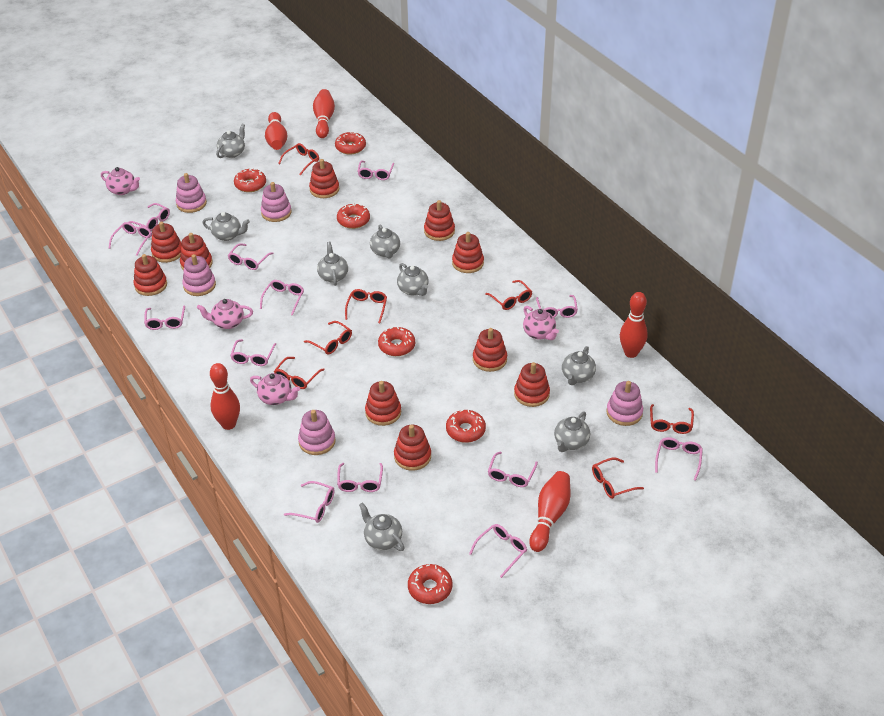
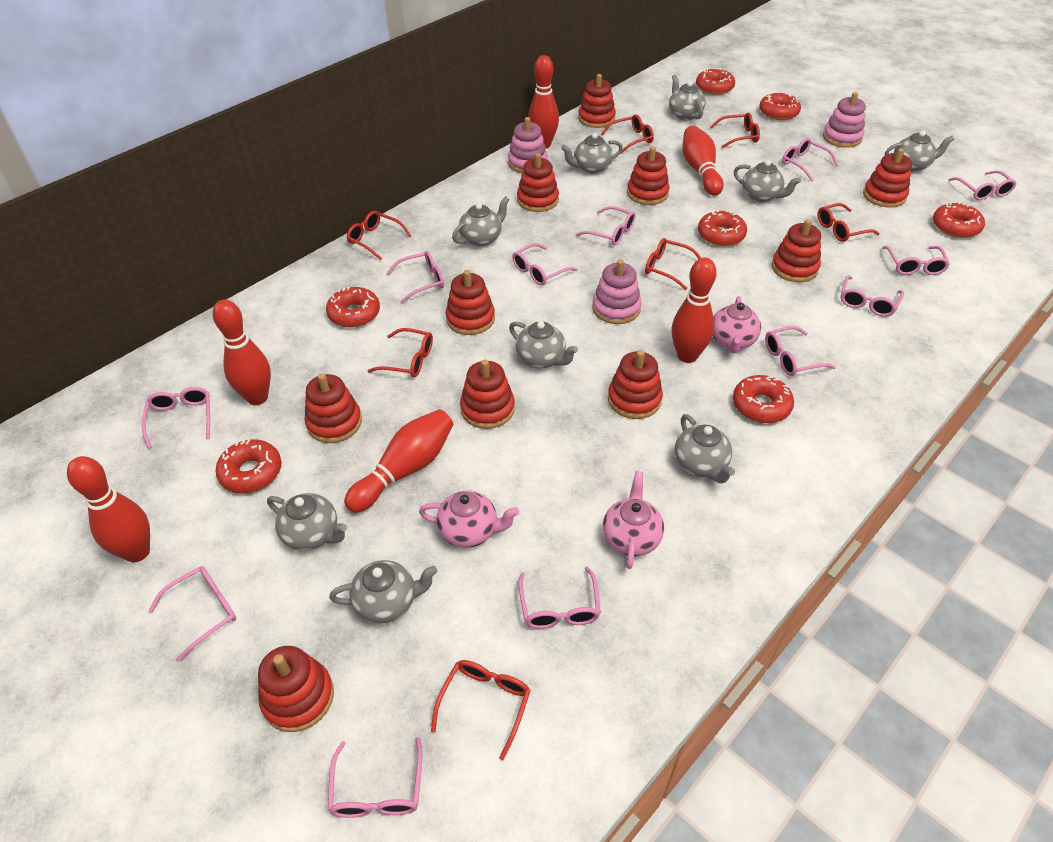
grey teapot: 8 -> 9
pink glasses: 13 -> 12
pink stacking toy: 5 -> 3
pink teapot: 4 -> 3
red bowling pin: 5 -> 6
red donut: 6 -> 7

